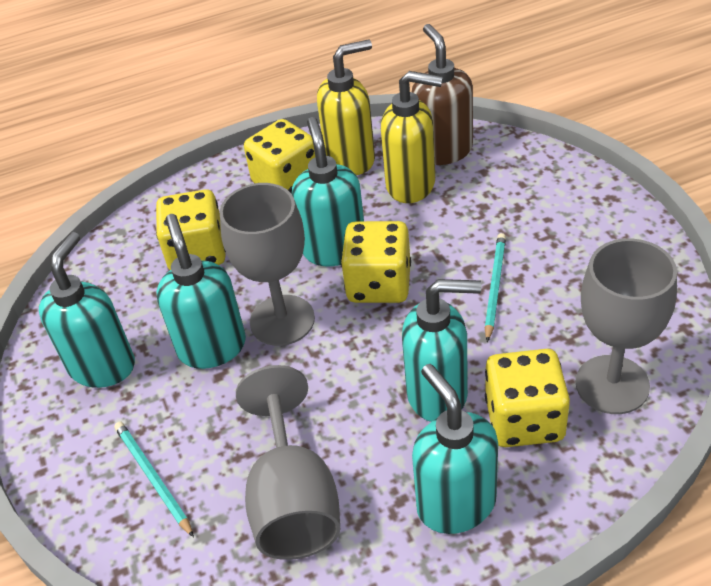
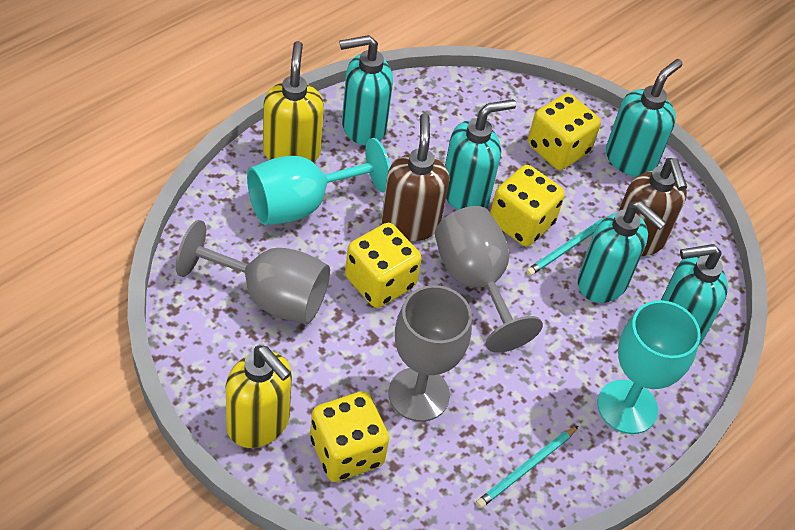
brown soap dispenser: 1 -> 2
turquoise goblet: 0 -> 2

